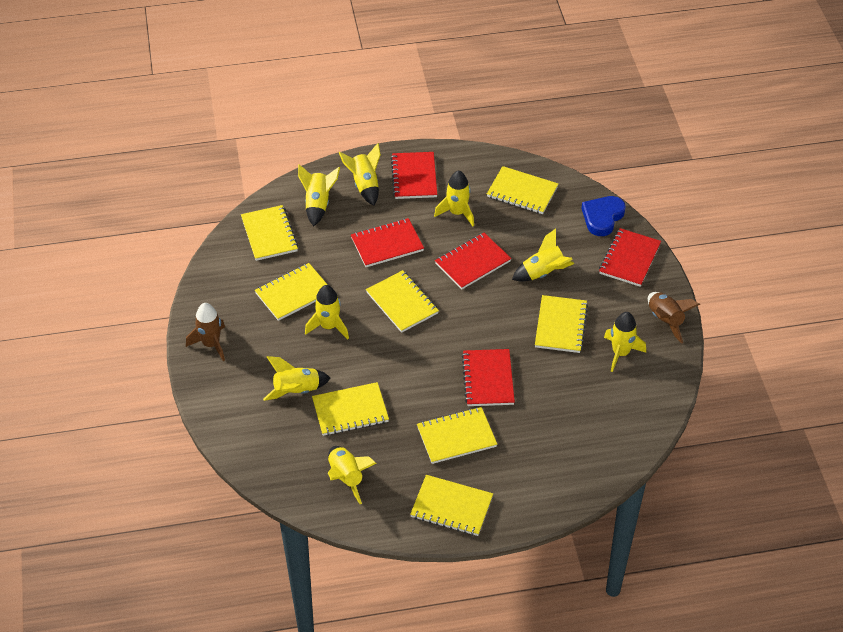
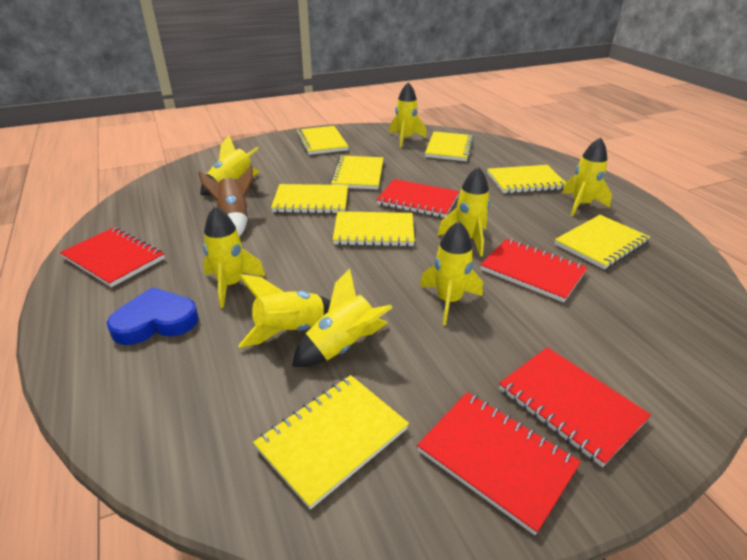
brown rocket: 2 -> 1

